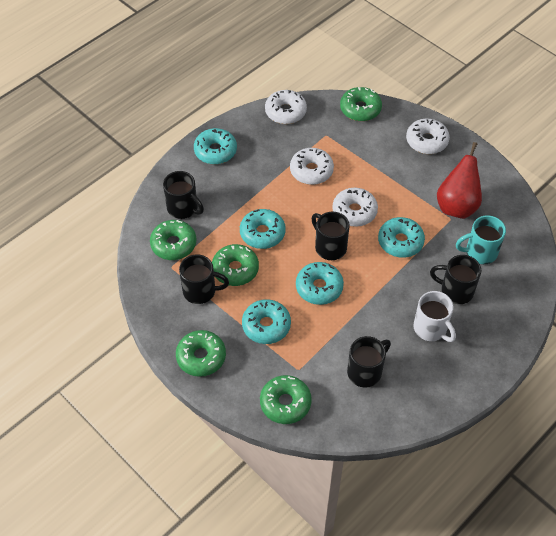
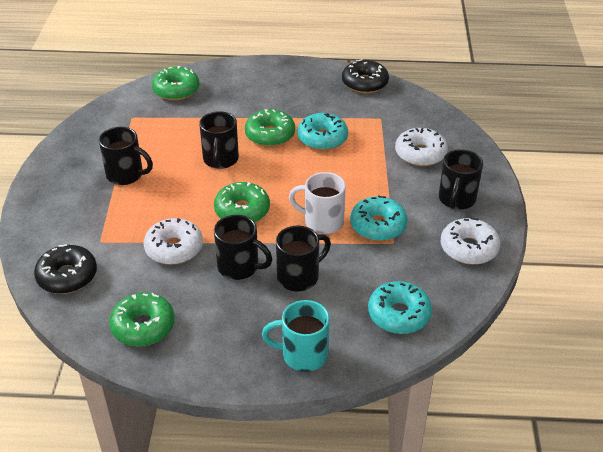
black donut: 0 -> 2
green donut: 5 -> 4
red pear: 1 -> 0
turquoise donut: 5 -> 3
white donut: 4 -> 3

